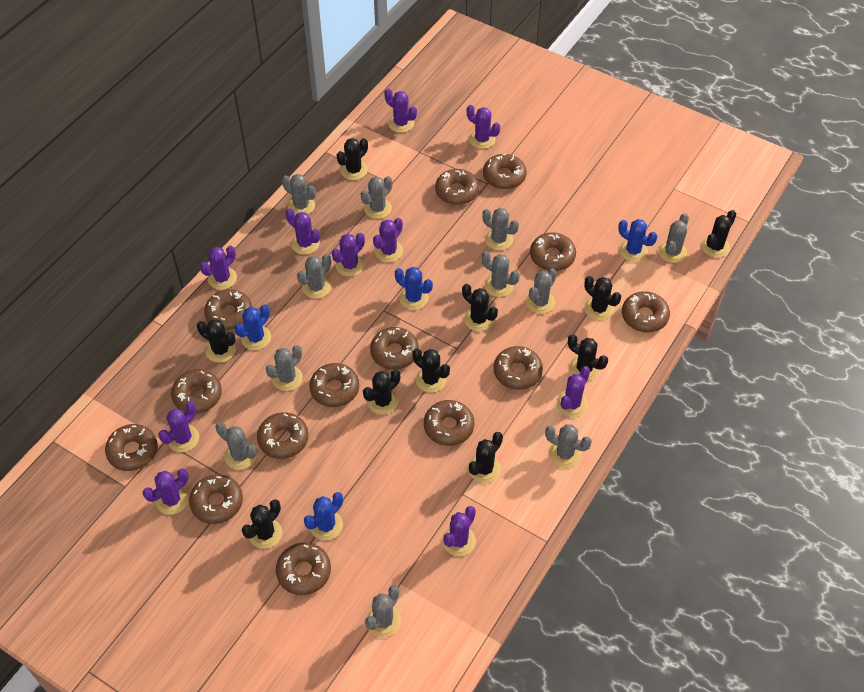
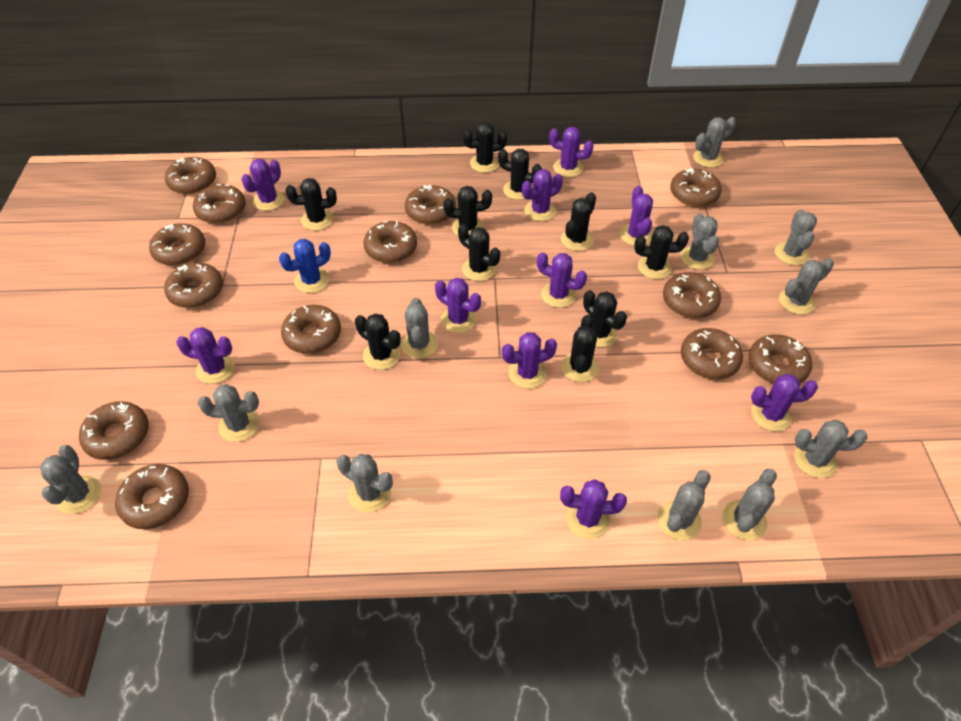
blue cactus: 4 -> 1
brown donut: 14 -> 13

